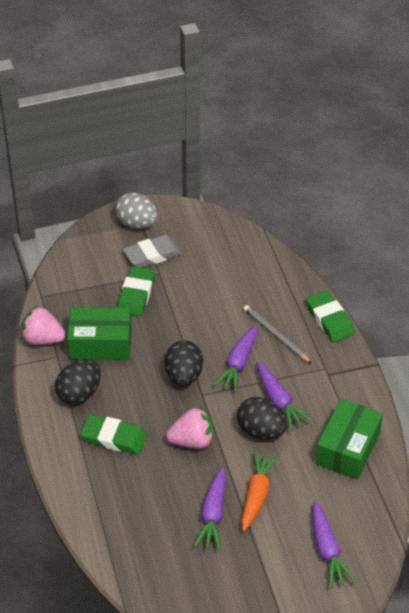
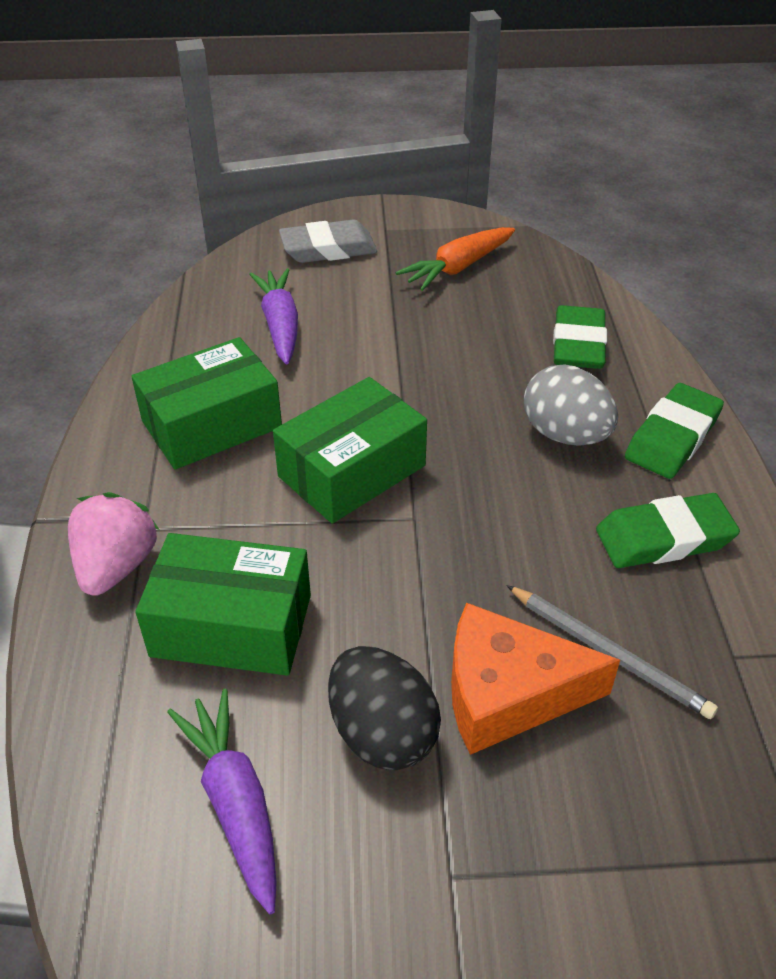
black egg: 3 -> 1
green box: 2 -> 3
orange cheese: 0 -> 1
pink strawberry: 2 -> 1
purple carrot: 4 -> 2

